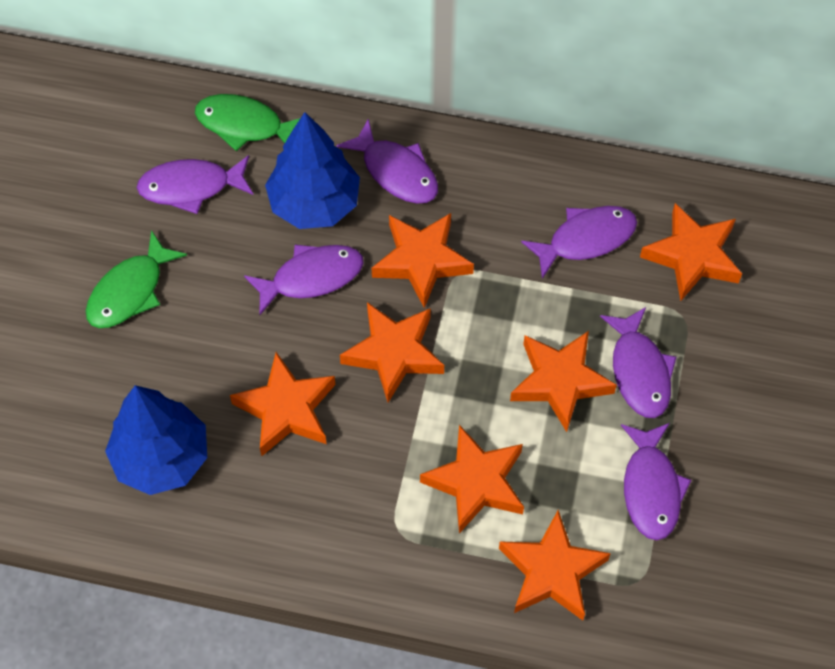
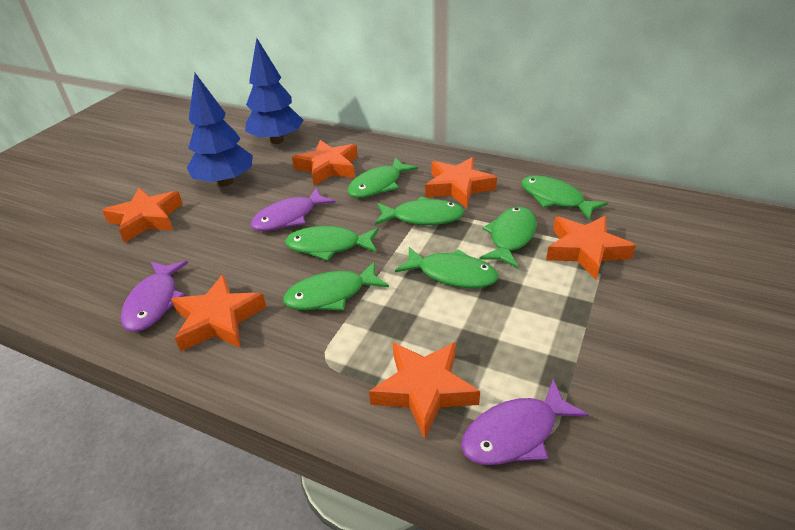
green fish: 2 -> 7
orange star: 7 -> 6
purple fish: 6 -> 3

